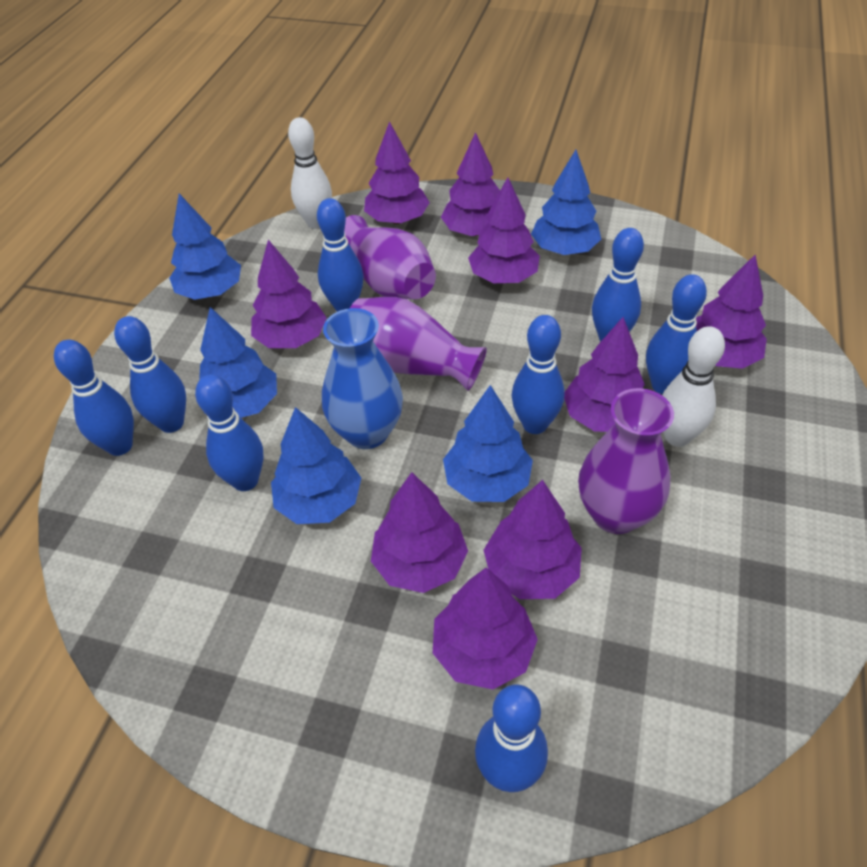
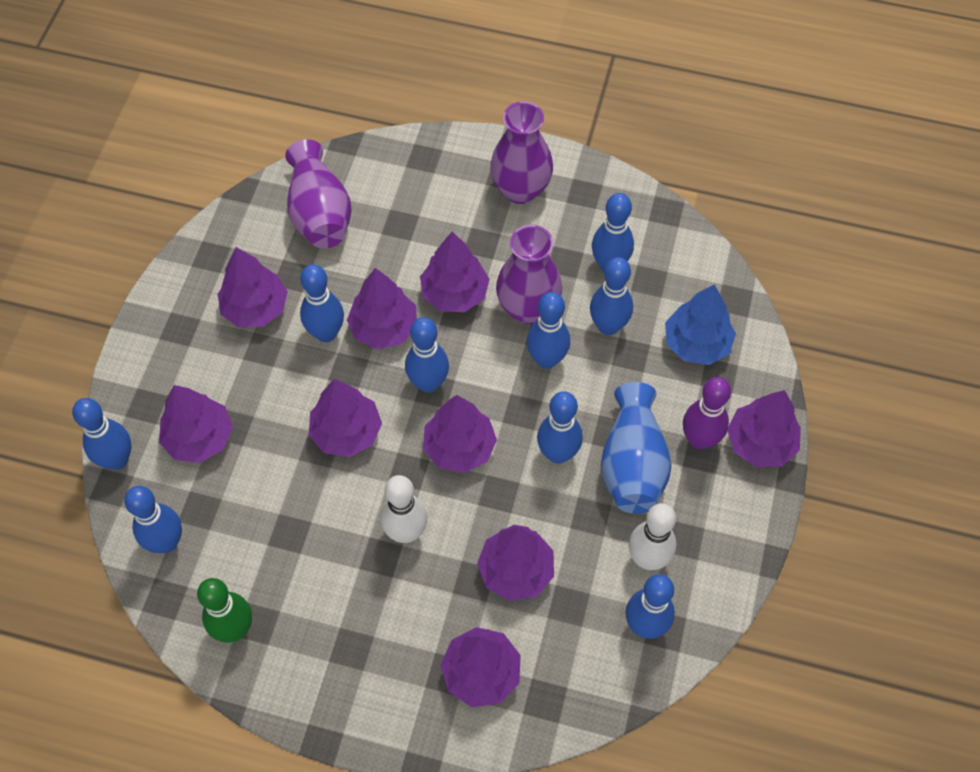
blue bowling pin: 8 -> 9
blue tree: 5 -> 1
green bowling pin: 0 -> 1
purple bowling pin: 0 -> 1

